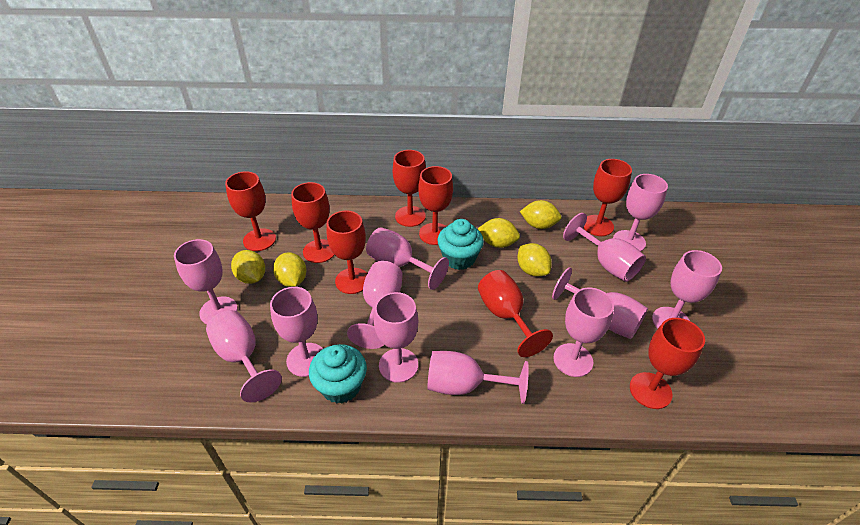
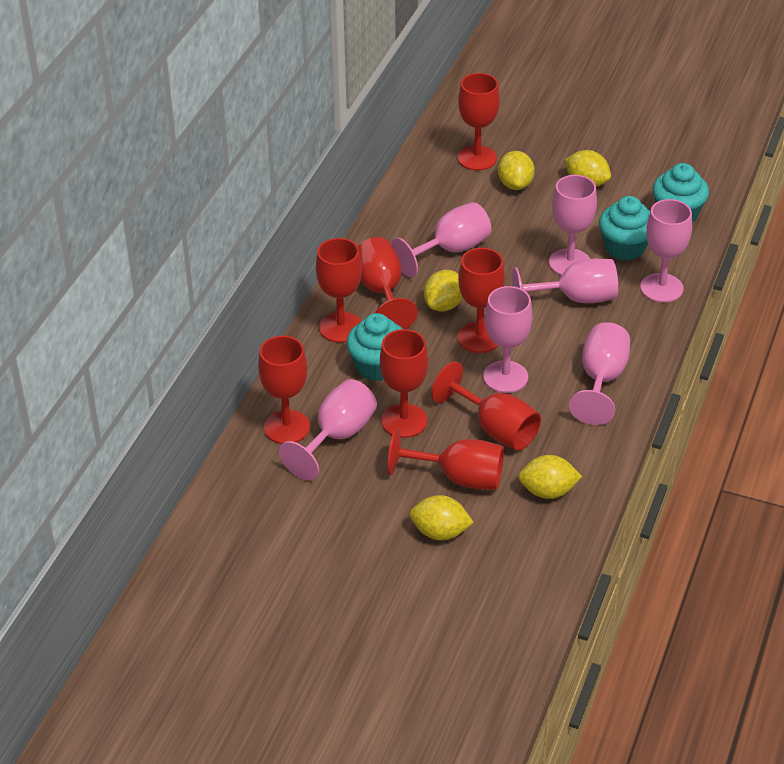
pink goblet: 12 -> 7
turquoise cupcake: 2 -> 3

